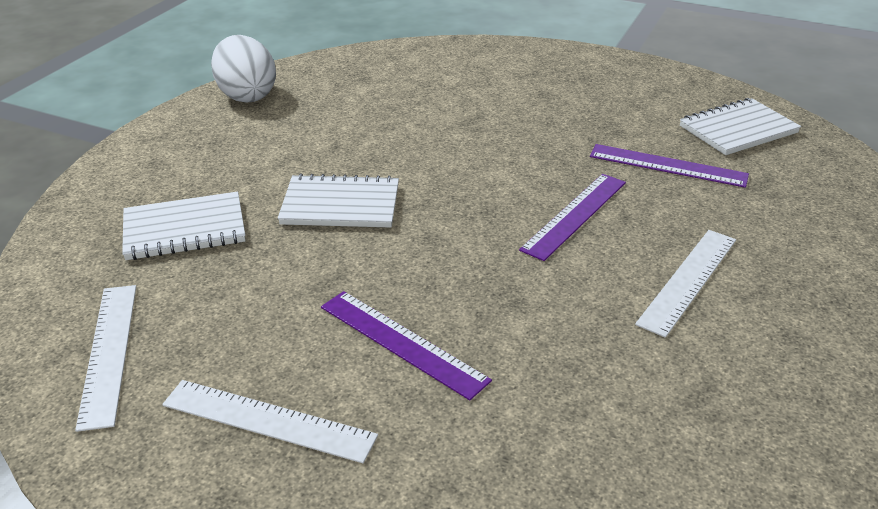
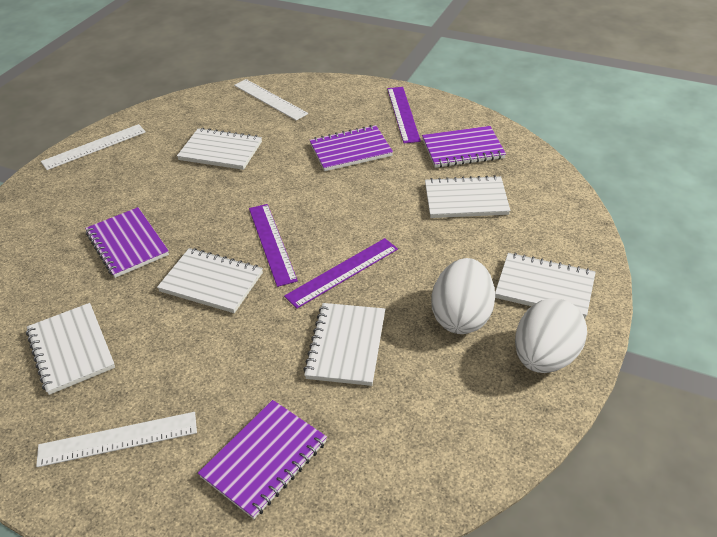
purple notebook: 0 -> 4
white egg: 1 -> 2
white notebook: 3 -> 6

